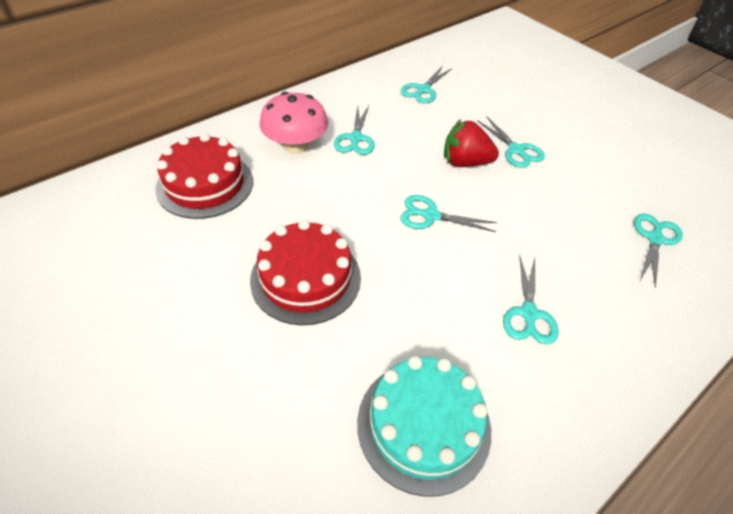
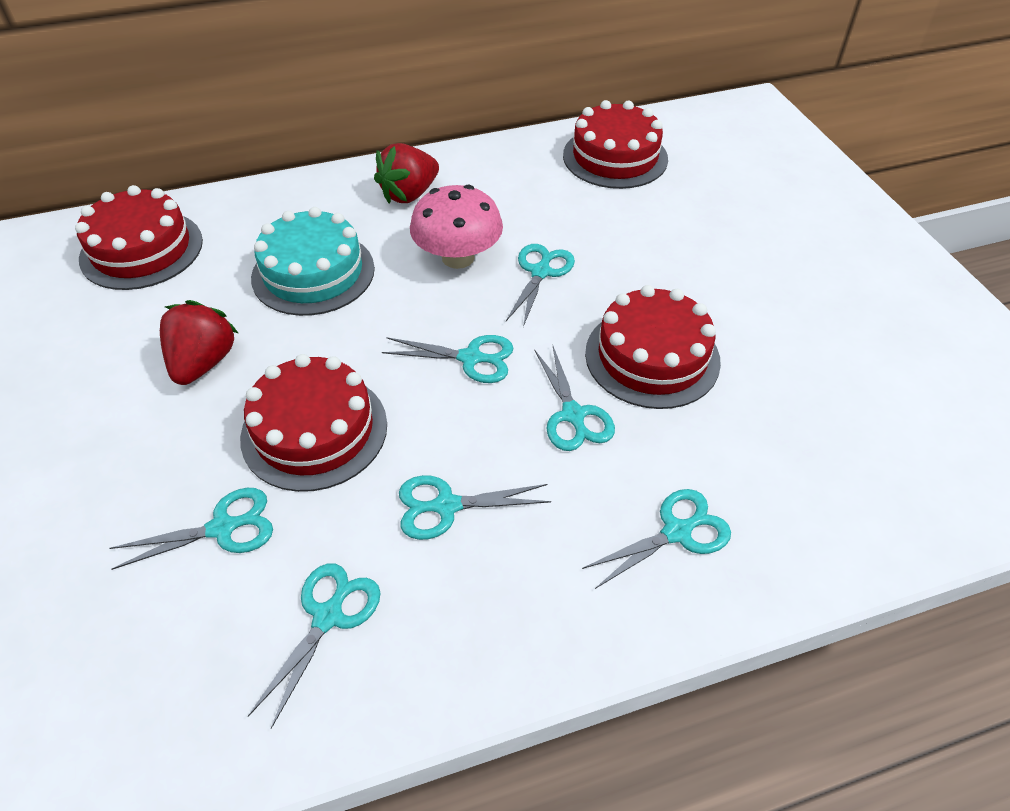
red cake: 2 -> 4
red strawberry: 1 -> 2
turquoise scissors: 6 -> 7

